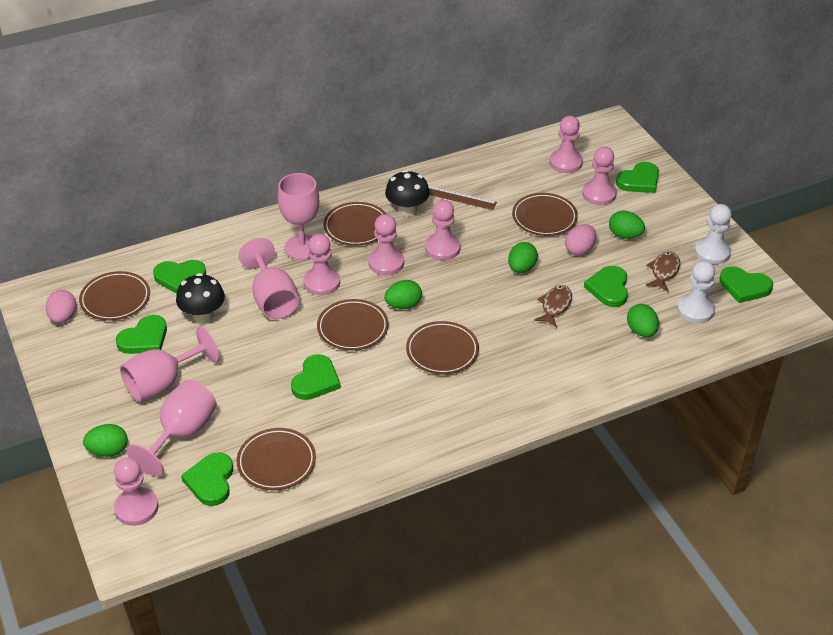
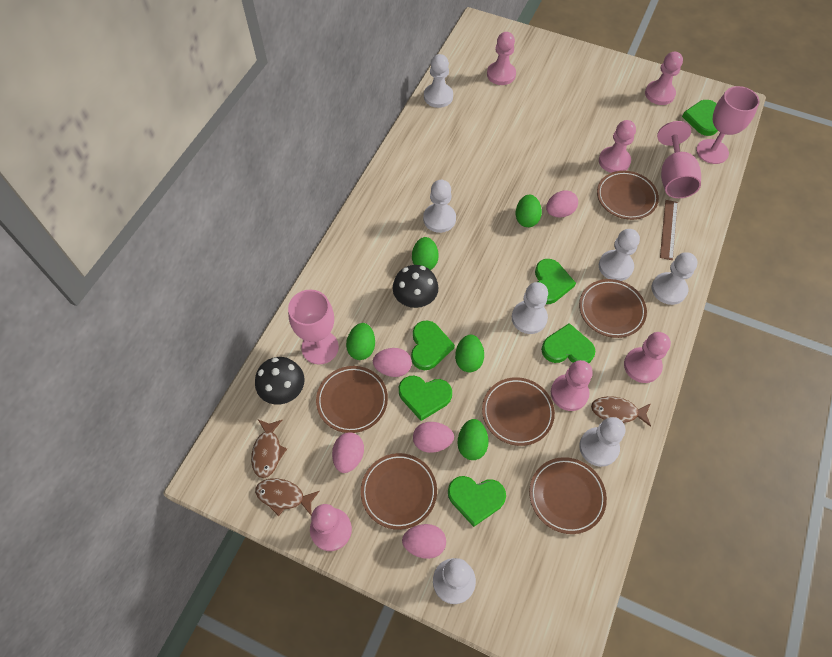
brown fish: 2 -> 3
green heart: 7 -> 6
pink egg: 2 -> 5
pink goblet: 4 -> 3
white pawn: 2 -> 7

